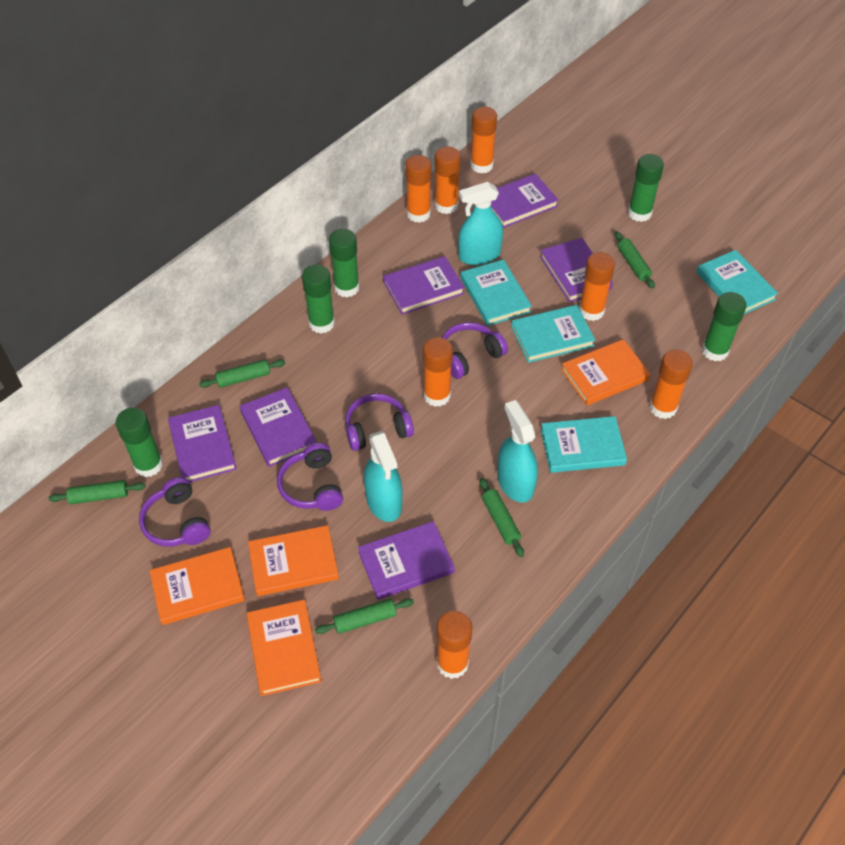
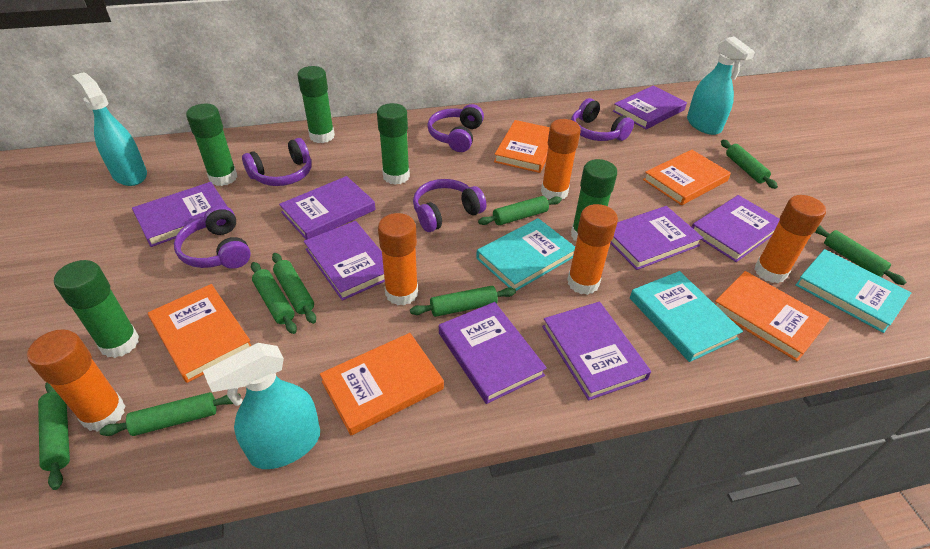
green rolling pin: 5 -> 8
orange book: 4 -> 5
orange glue stick: 7 -> 5
purple book: 6 -> 8
purple headphones: 4 -> 5
turquoise book: 4 -> 3

